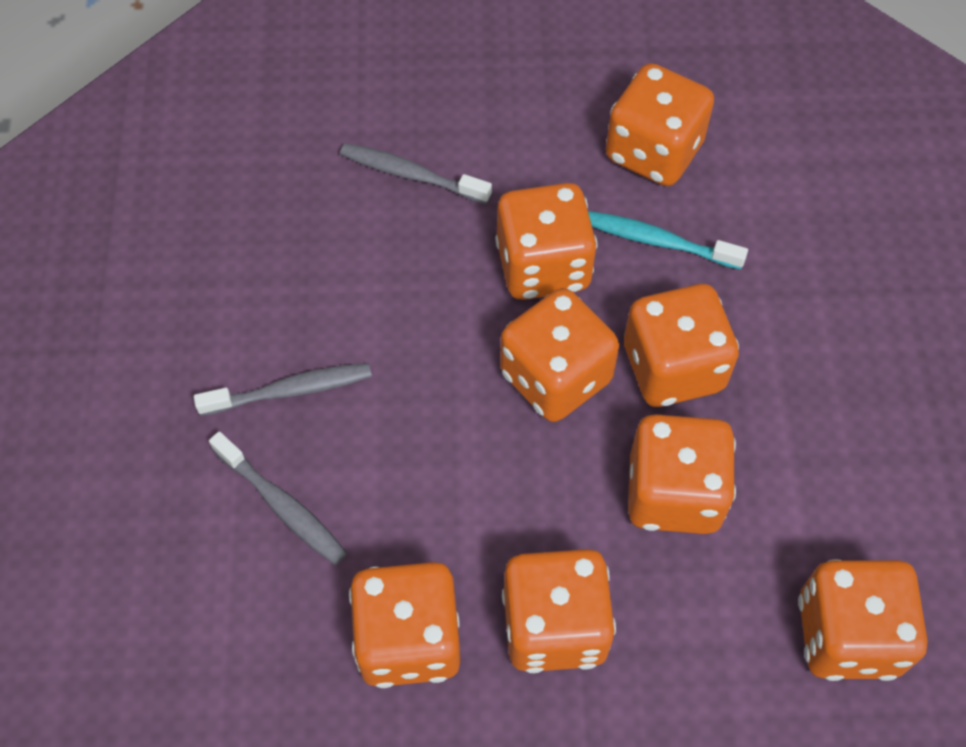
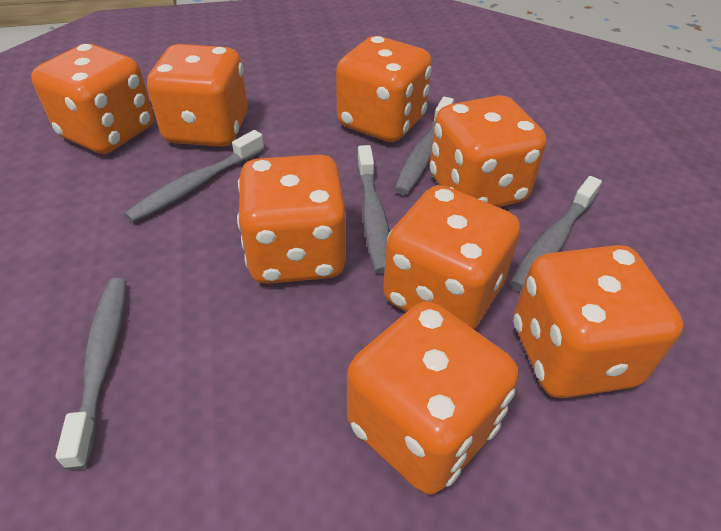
grey toothbrush: 3 -> 5
turquoise toothbrush: 1 -> 0

